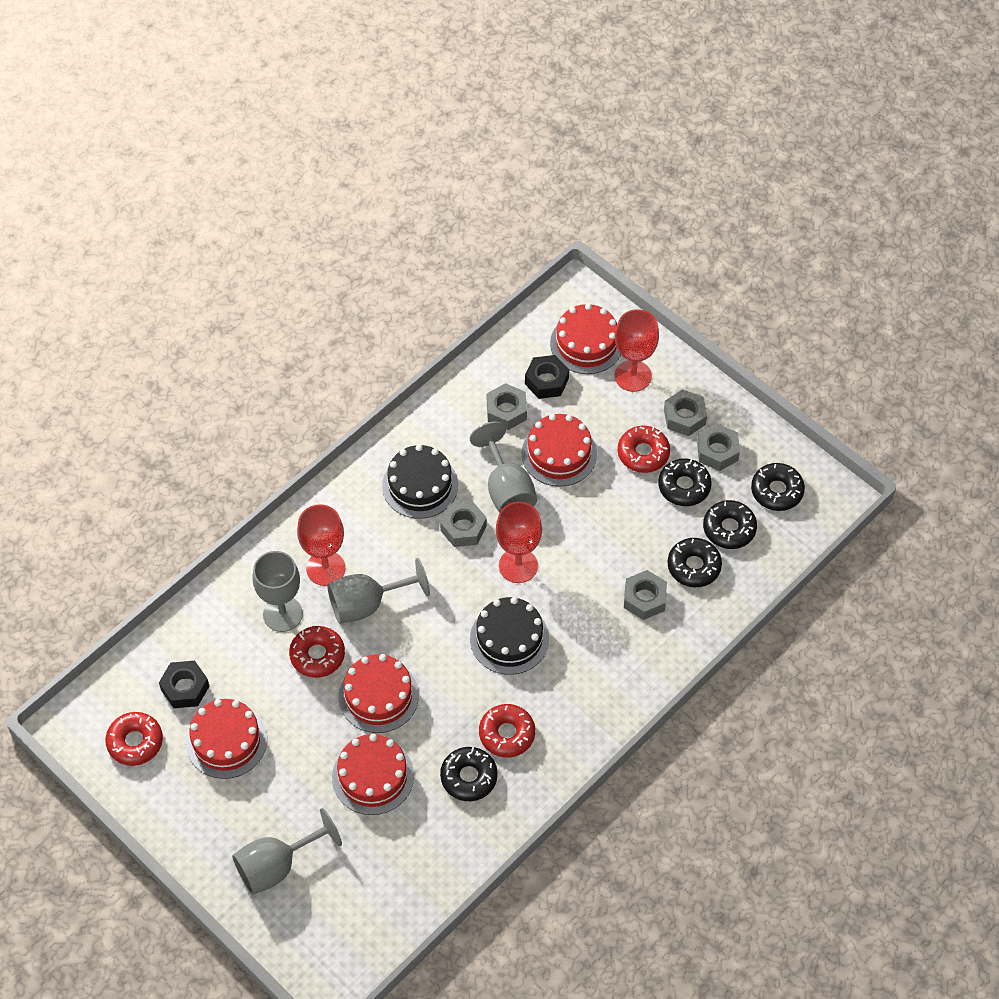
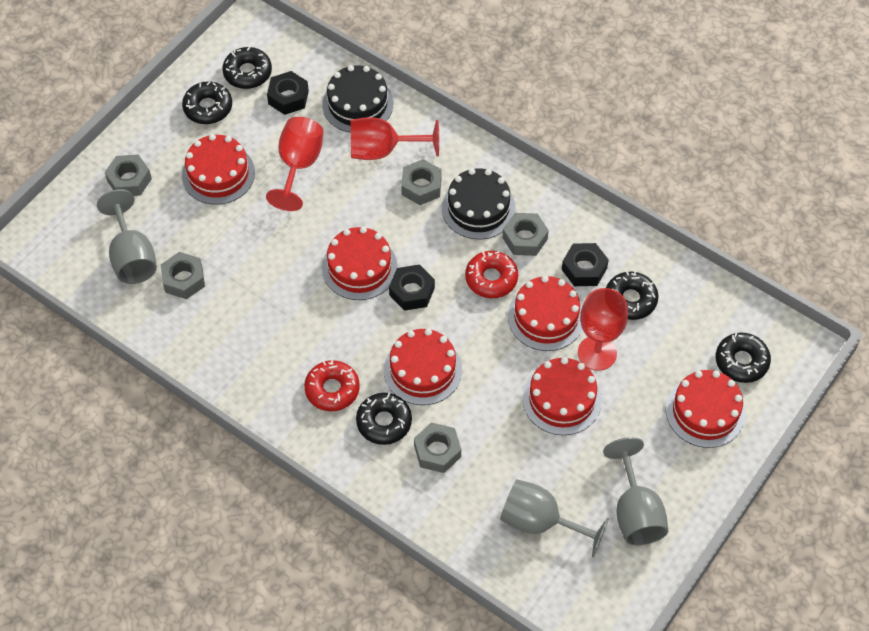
black nut: 2 -> 3
grey goblet: 4 -> 3
red cake: 5 -> 6
red donut: 4 -> 2

